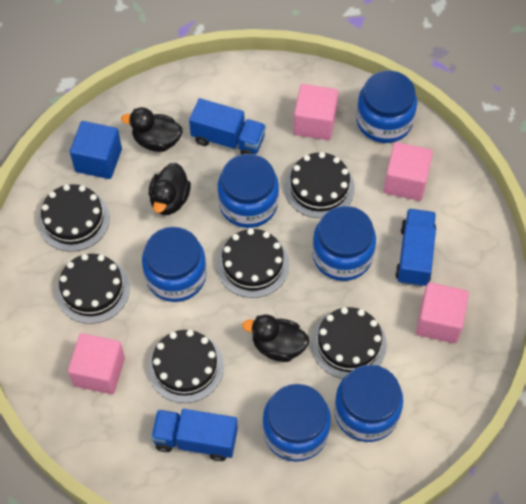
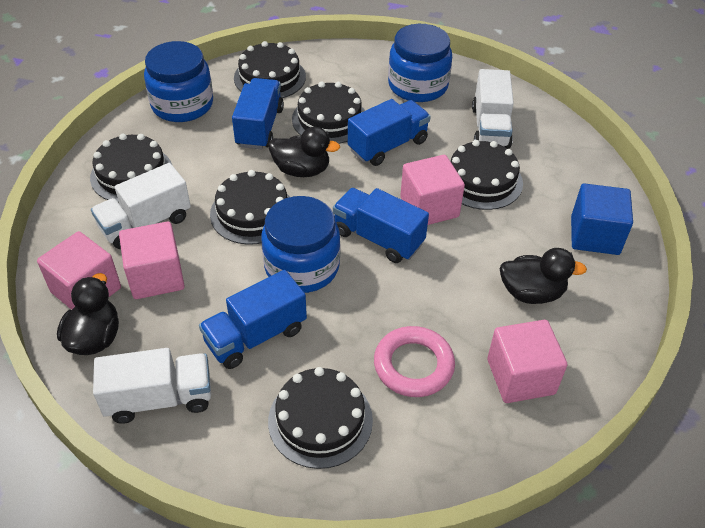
blue jar: 6 -> 3
blue truck: 3 -> 4
pink ring: 0 -> 1
white truck: 0 -> 3

